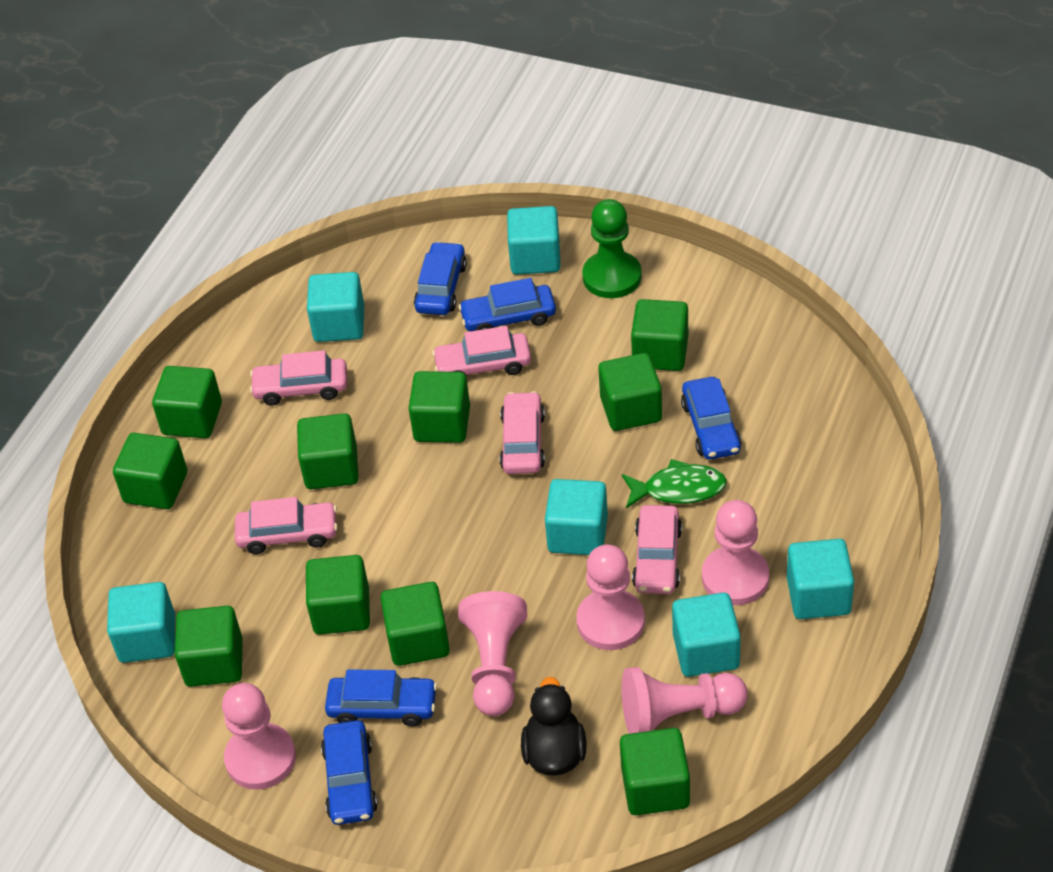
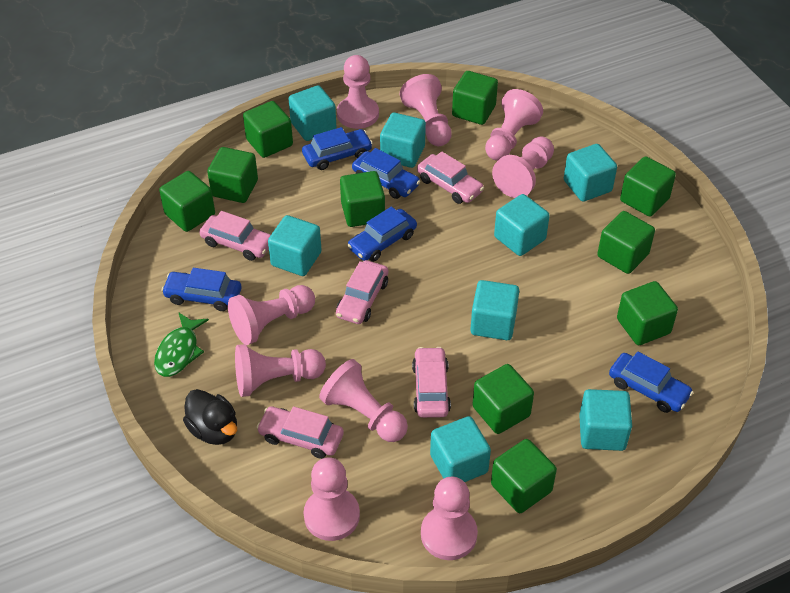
green pawn: 1 -> 0
pink pawn: 5 -> 9
turquoise cube: 6 -> 8

